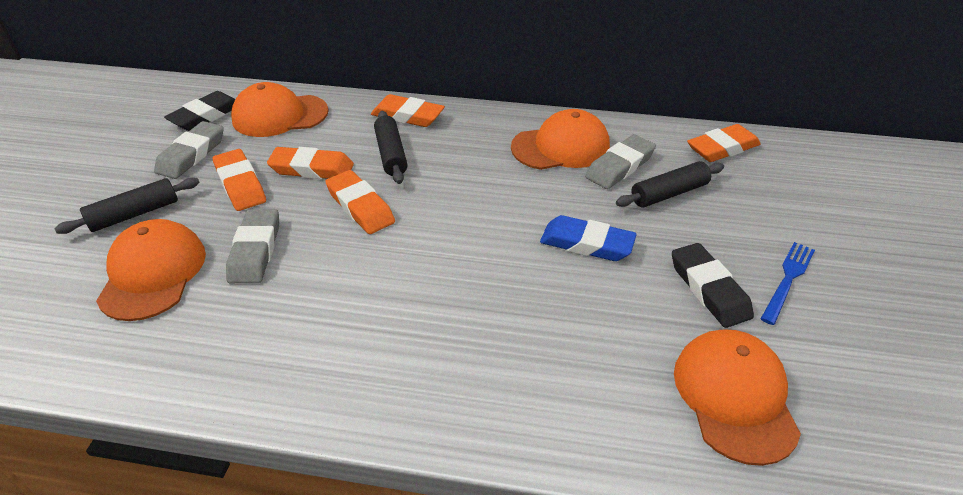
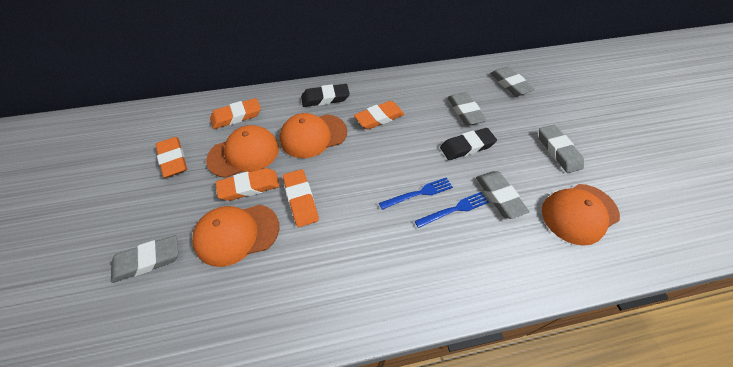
black rolling pin: 3 -> 0
blue eraser: 1 -> 0
blue fork: 1 -> 2
grey eraser: 3 -> 5

